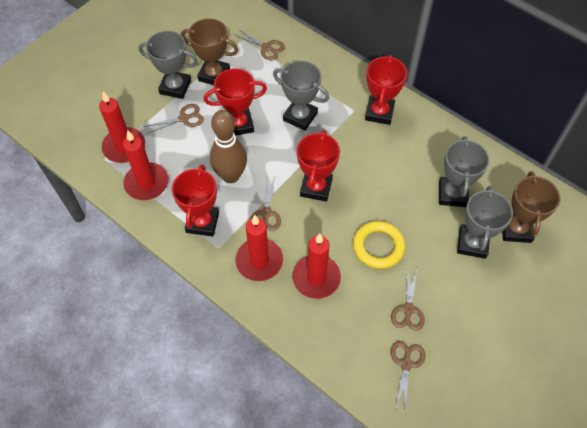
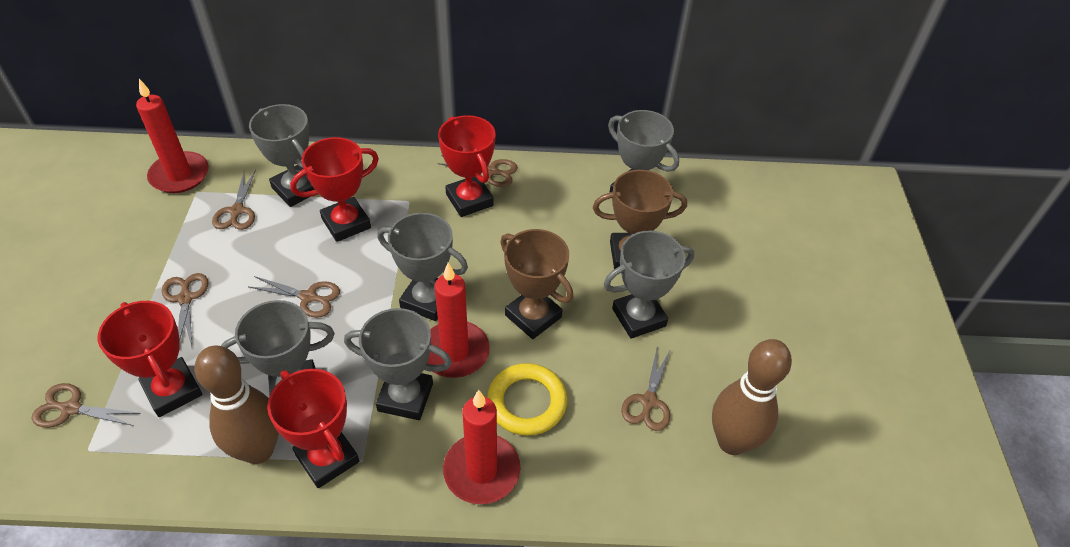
brown bowling pin: 1 -> 2
brown scissors: 5 -> 6
grey trophy: 4 -> 6
red candle: 4 -> 3

